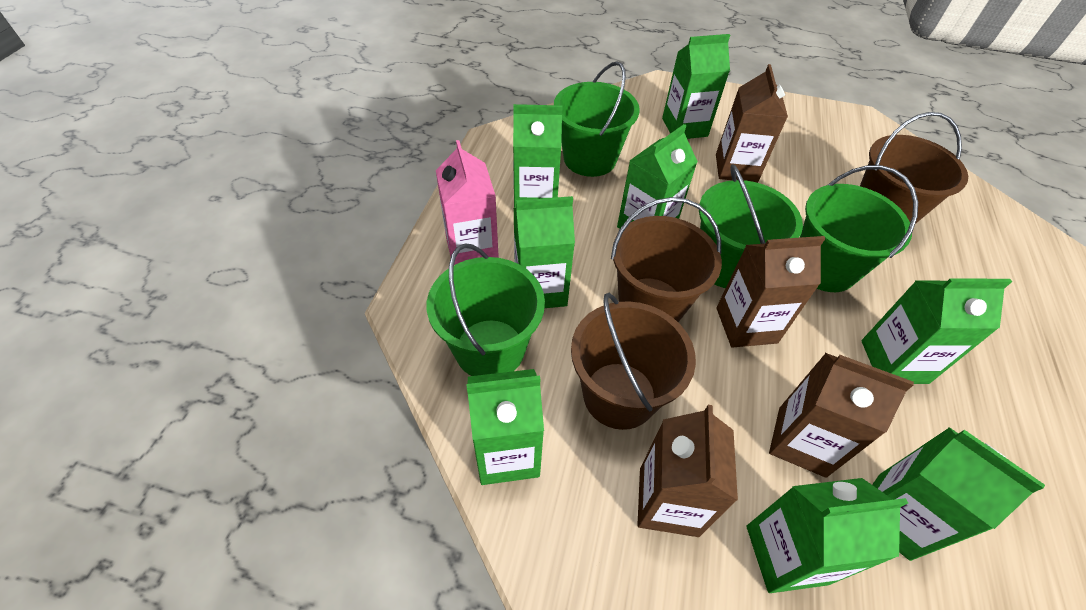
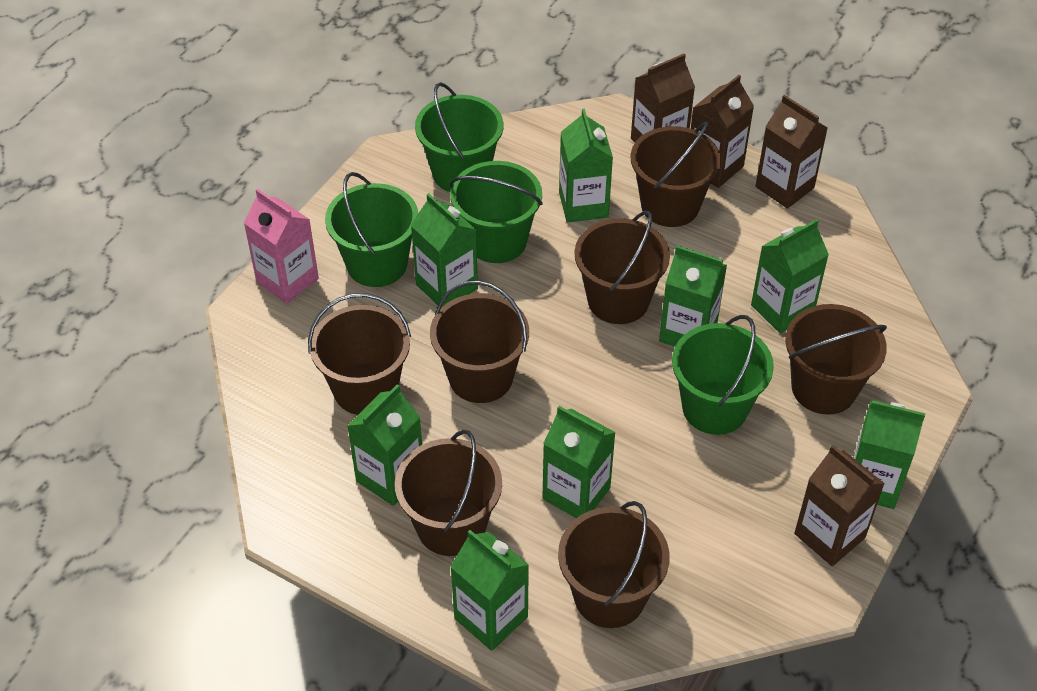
brown bucket: 3 -> 7

